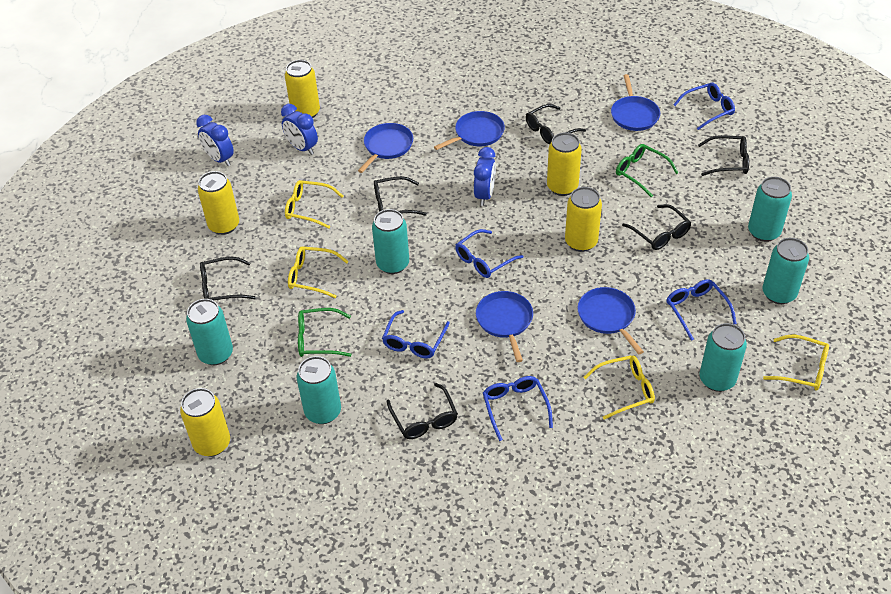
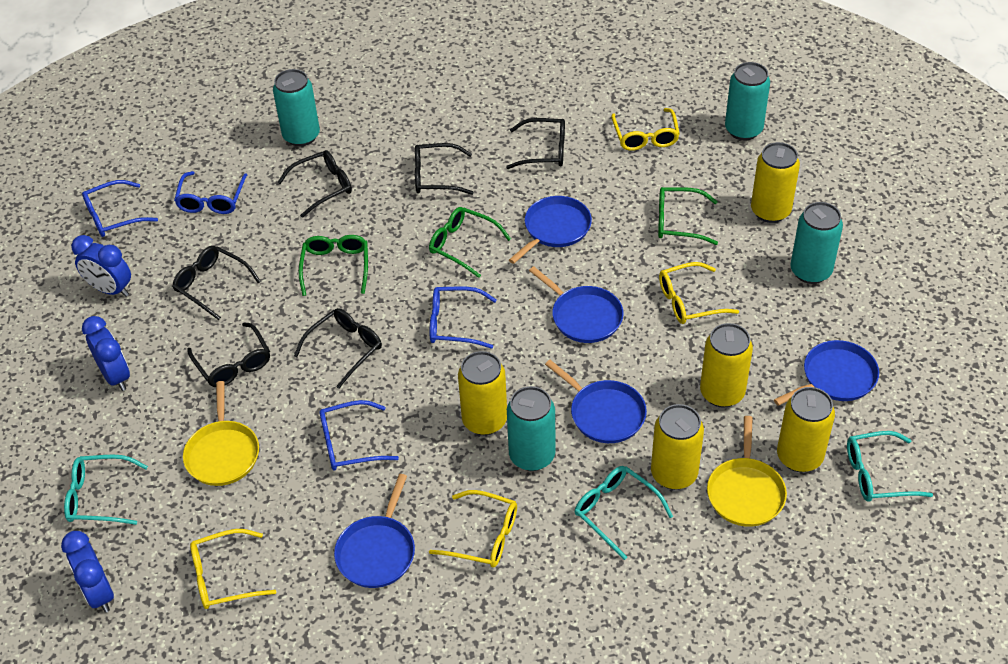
blue glasses: 5 -> 4
green glasses: 2 -> 3
turquoise can: 6 -> 4
turquoise glasses: 0 -> 3
yellow pan: 0 -> 2

